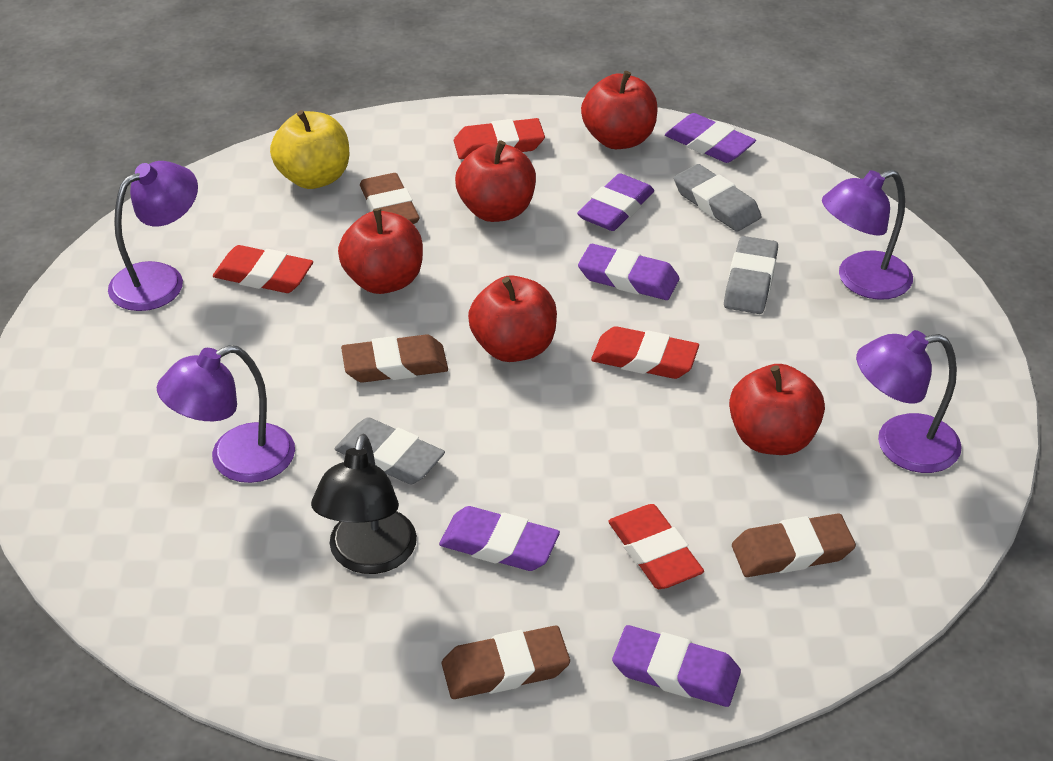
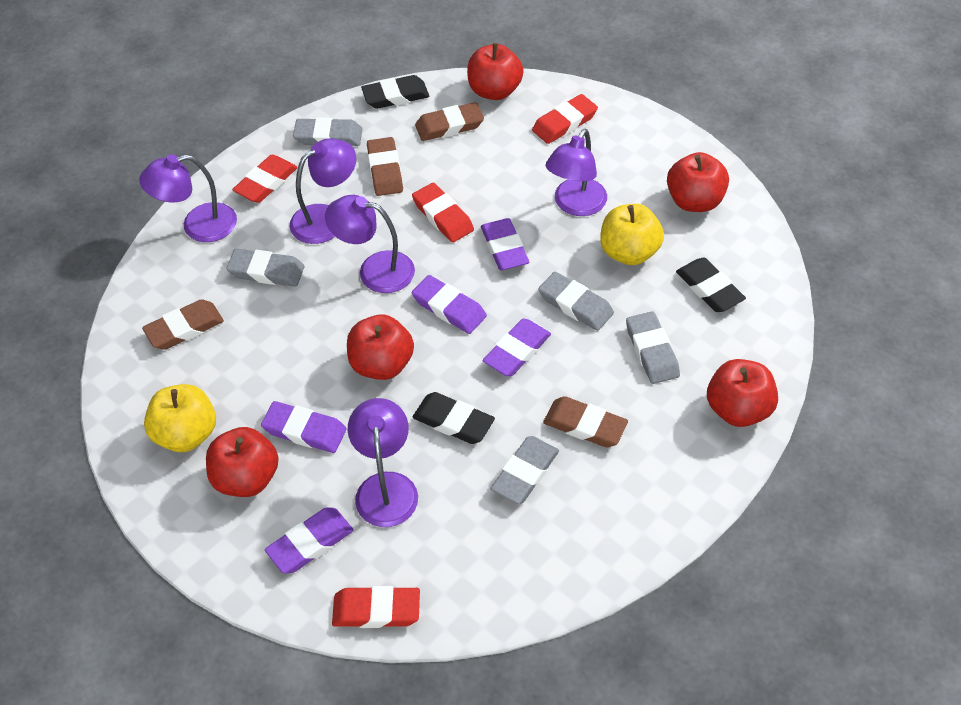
black eraser: 0 -> 3
black lamp: 1 -> 0
grey eraser: 3 -> 5
purple lamp: 4 -> 5
yellow apple: 1 -> 2

